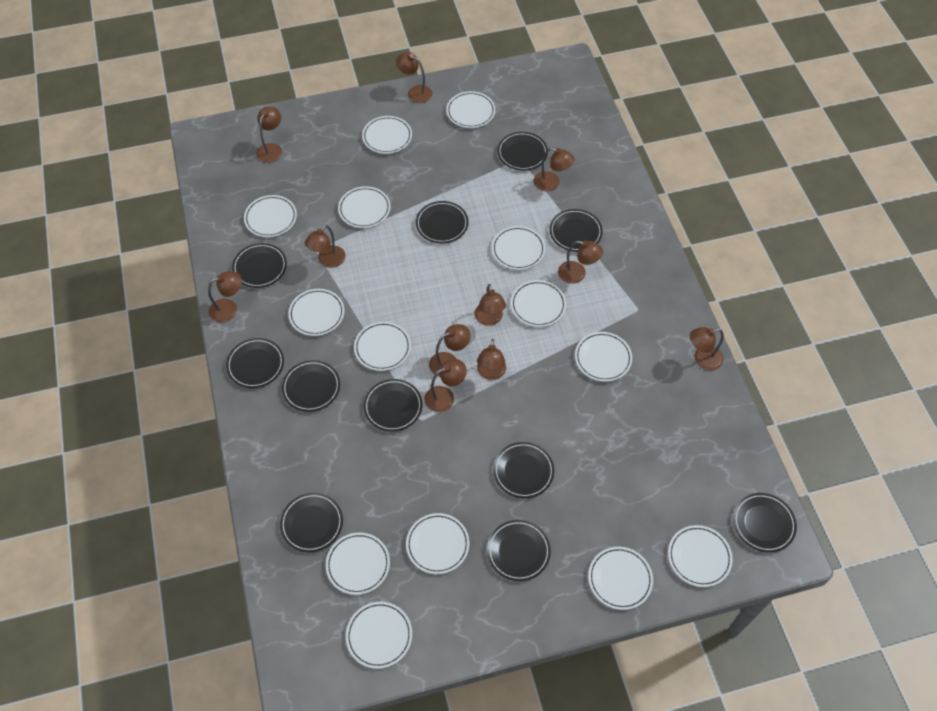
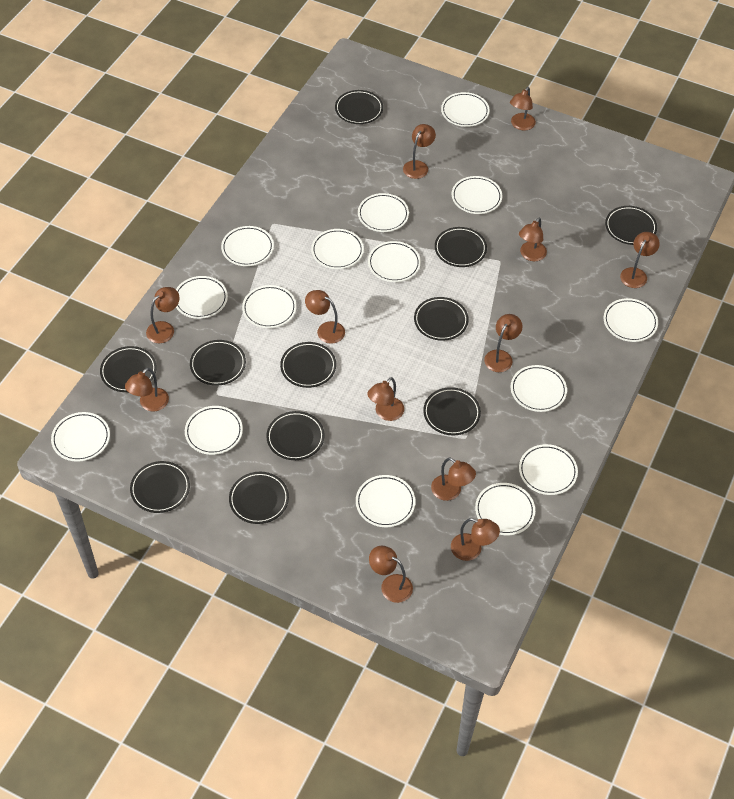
brown lamp: 11 -> 12
white plate: 14 -> 15

